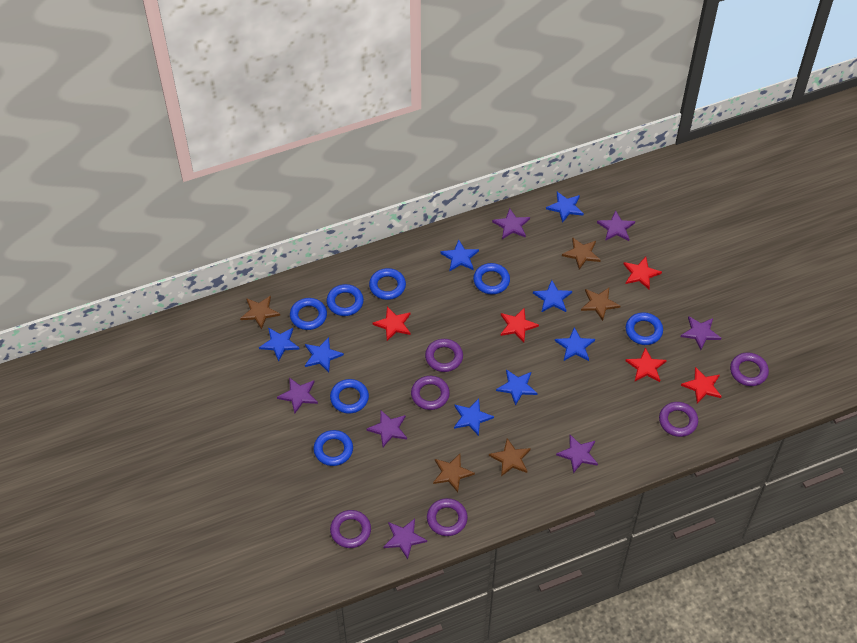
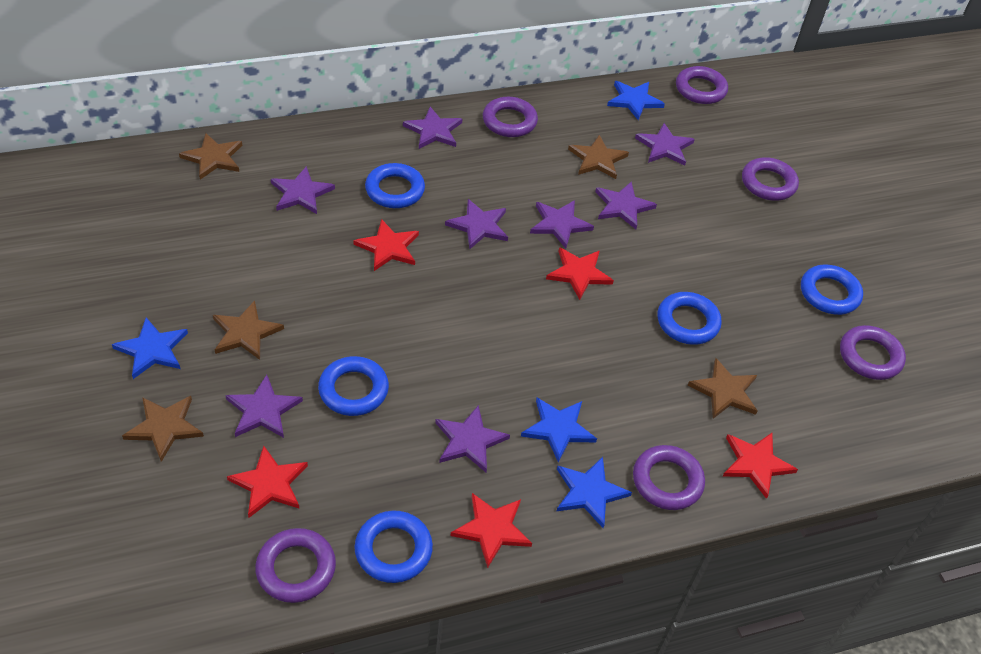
blue ring: 7 -> 5
blue star: 8 -> 4
purple star: 7 -> 8

